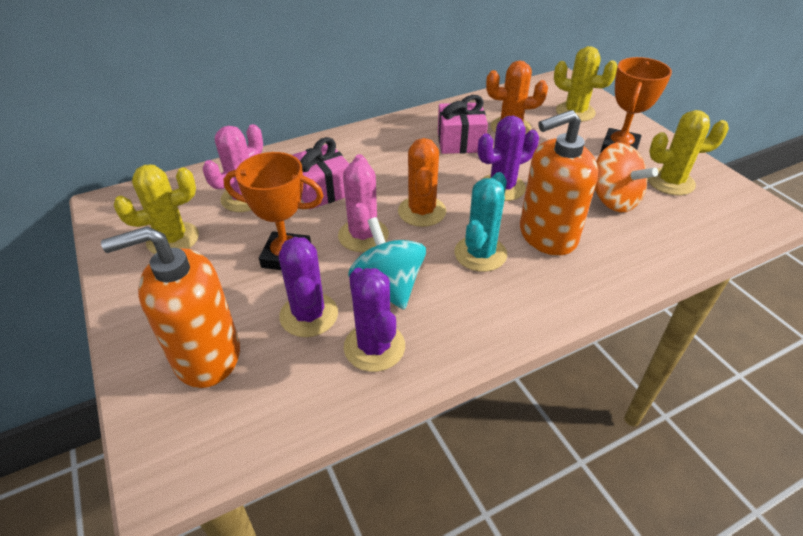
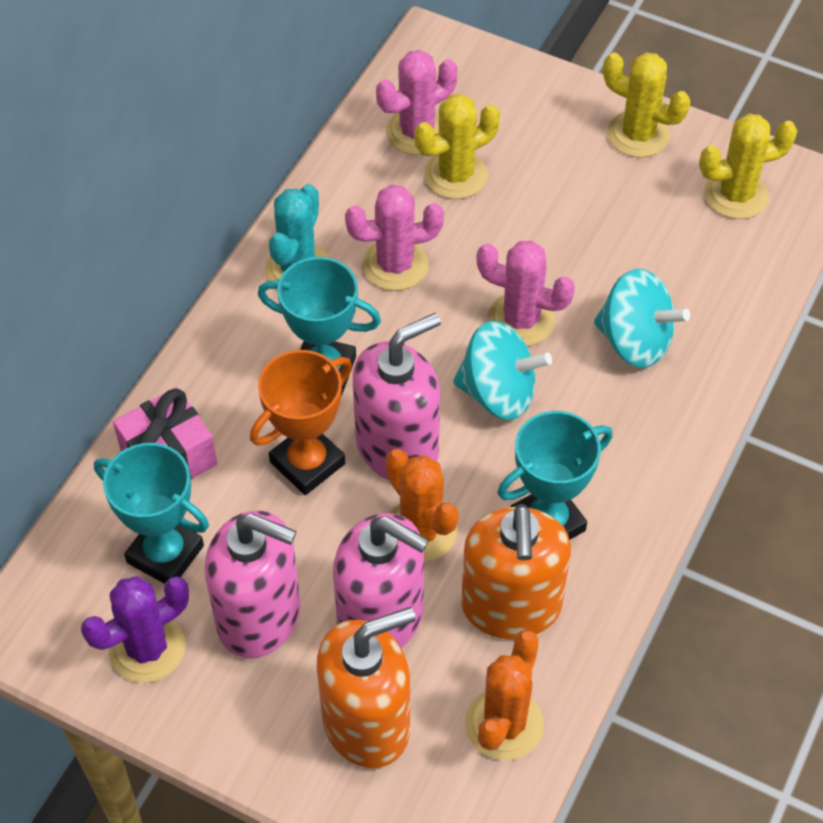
orange spinning top: 1 -> 0
orange trophy: 2 -> 1
pink cactus: 2 -> 3
pink gift: 2 -> 1
pink soap dispenser: 0 -> 3
purple cactus: 3 -> 1
turquoise spinning top: 1 -> 2
turquoise trophy: 0 -> 3

